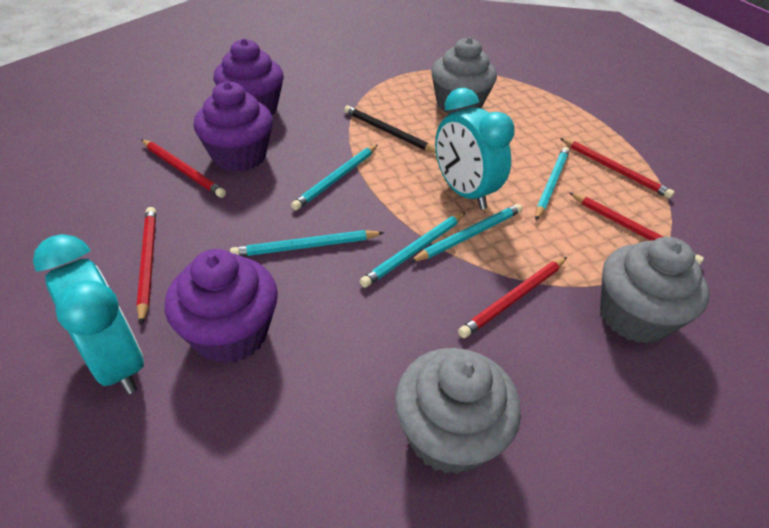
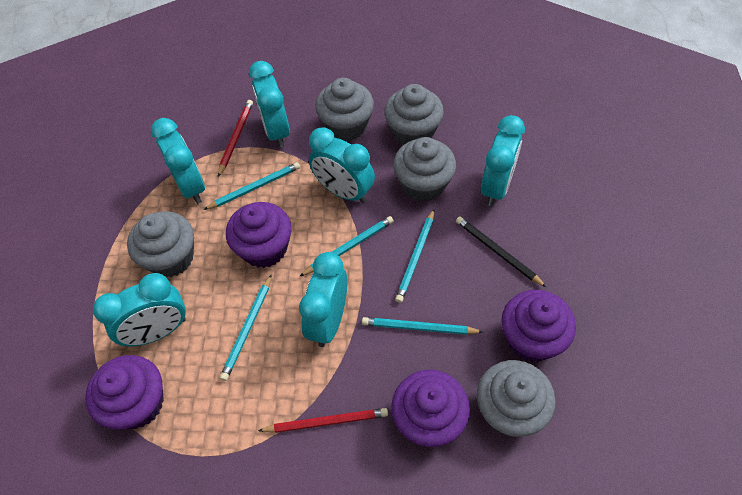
grey cupcake: 3 -> 5
purple cupcake: 3 -> 4
red pencil: 5 -> 2
turquoise clock: 2 -> 6

